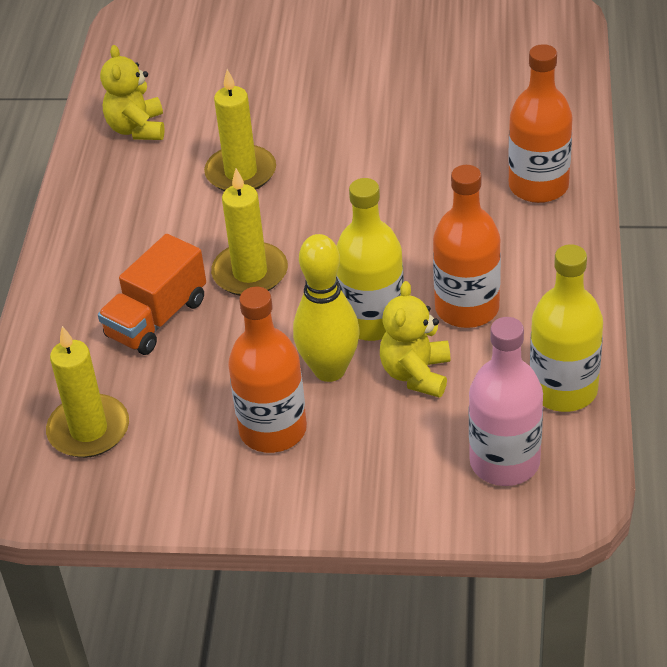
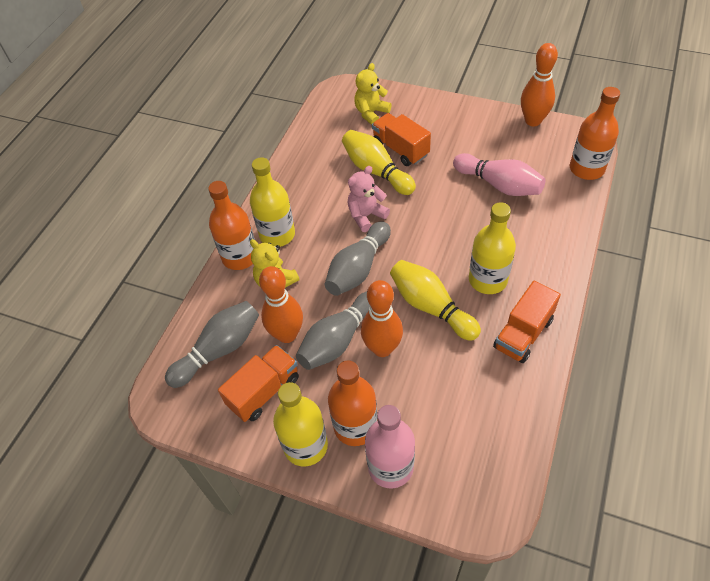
grey bowling pin: 0 -> 3
orange bowling pin: 0 -> 3
orange truck: 1 -> 3
pink bowling pin: 0 -> 1
pink teddy bear: 0 -> 1
yellow bottle: 2 -> 3
yellow bowling pin: 1 -> 2
yellow candle: 3 -> 0

